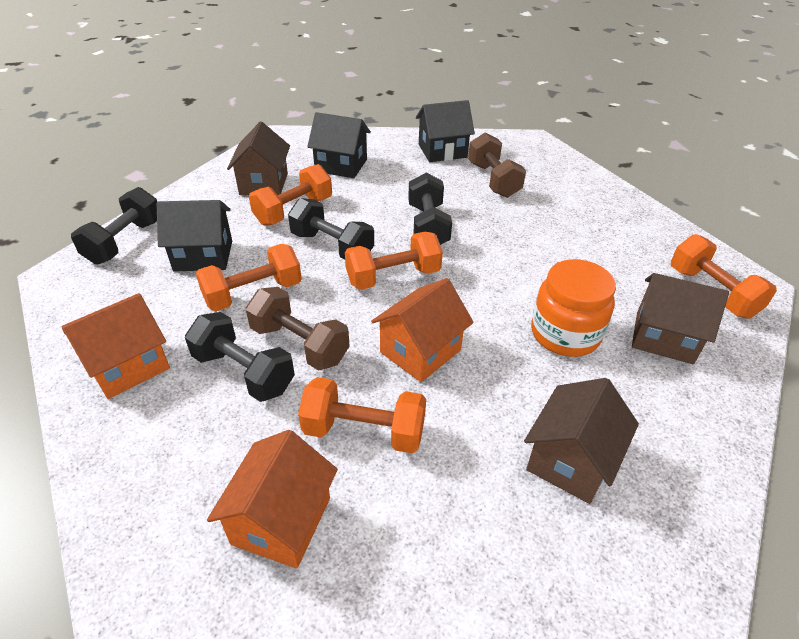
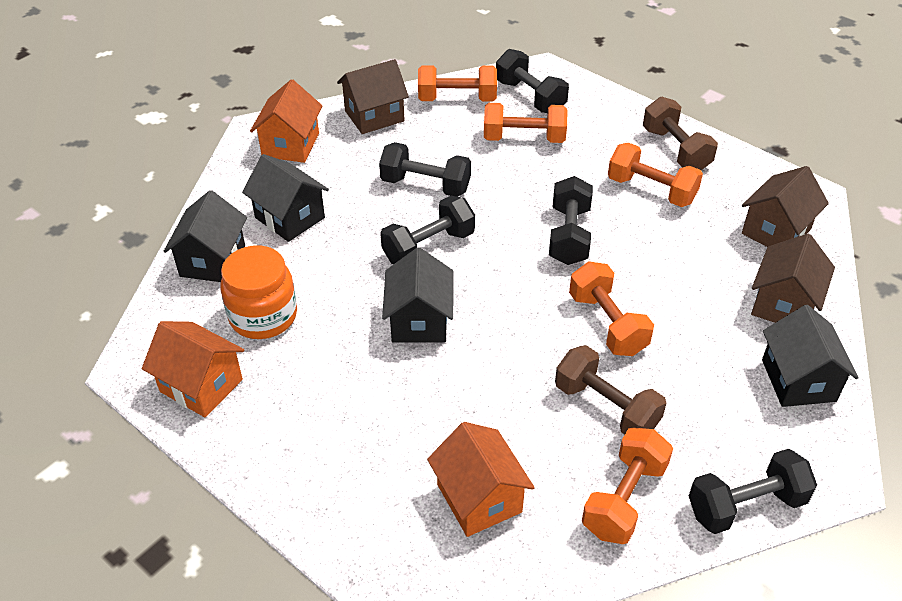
black dumbbell: 4 -> 5
black house: 3 -> 4

